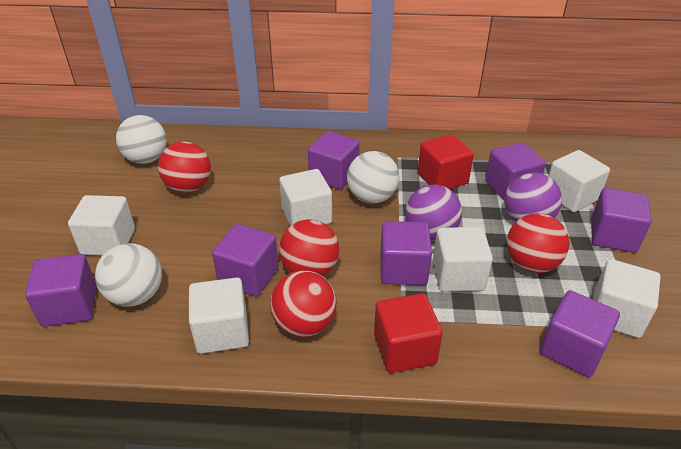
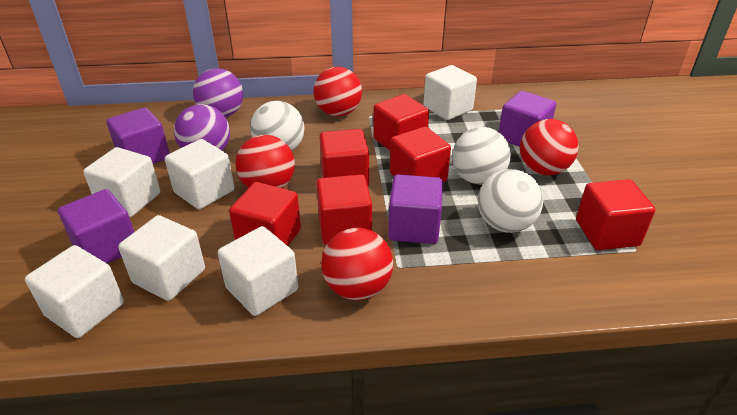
purple cube: 7 -> 4
red cube: 2 -> 6

